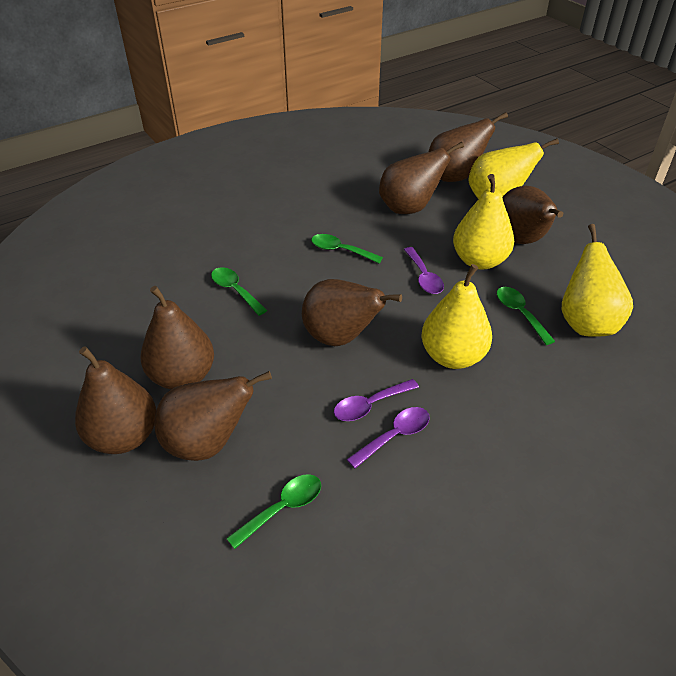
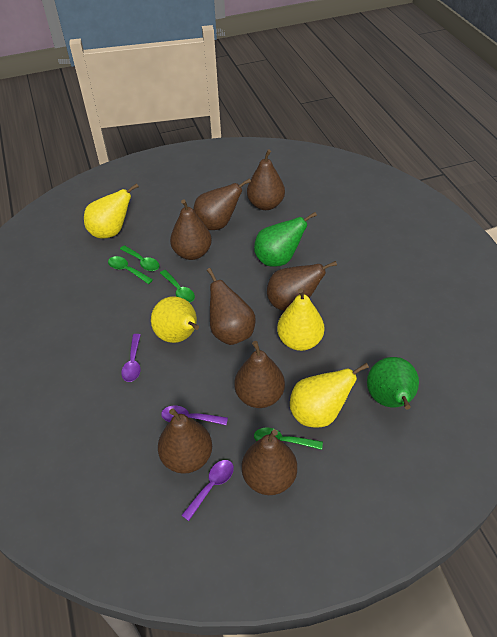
brown pear: 7 -> 8
green pear: 0 -> 2

